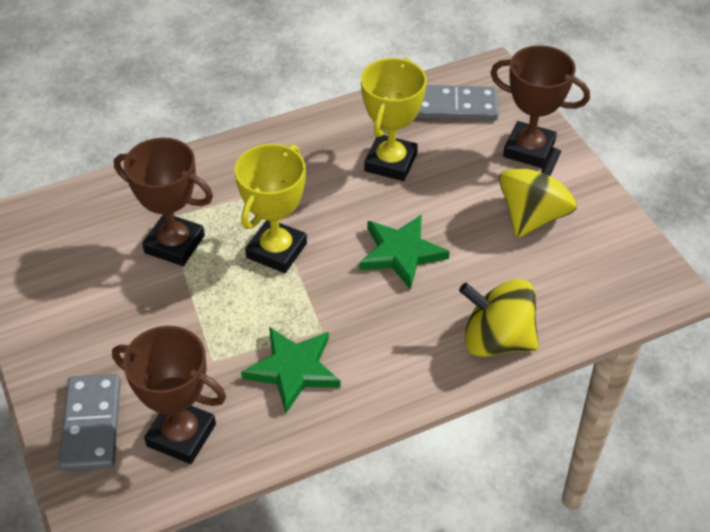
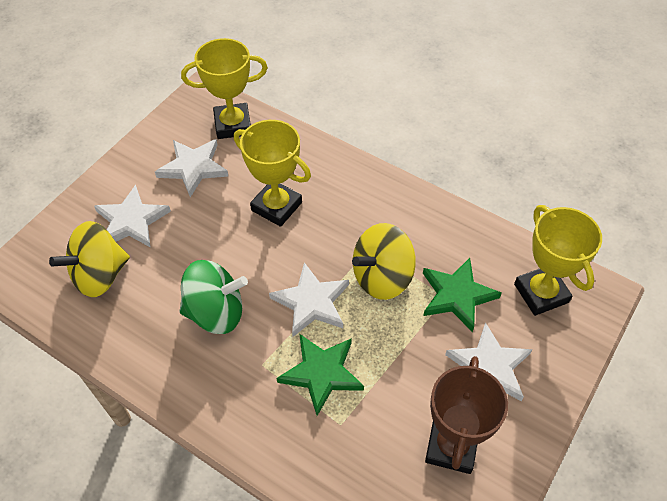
brown trophy: 3 -> 1
green spinning top: 0 -> 1
grey domino: 2 -> 0
white star: 0 -> 4
yellow trophy: 2 -> 3

